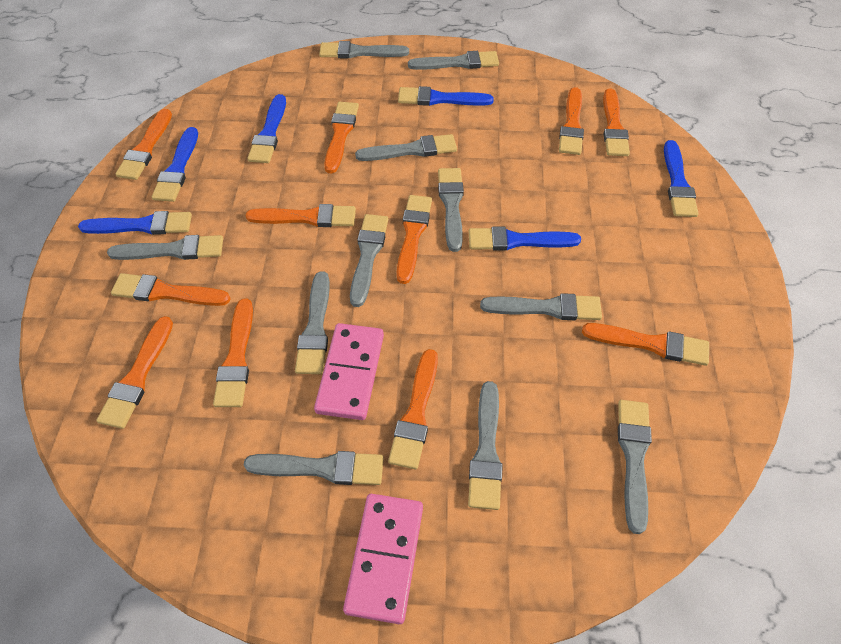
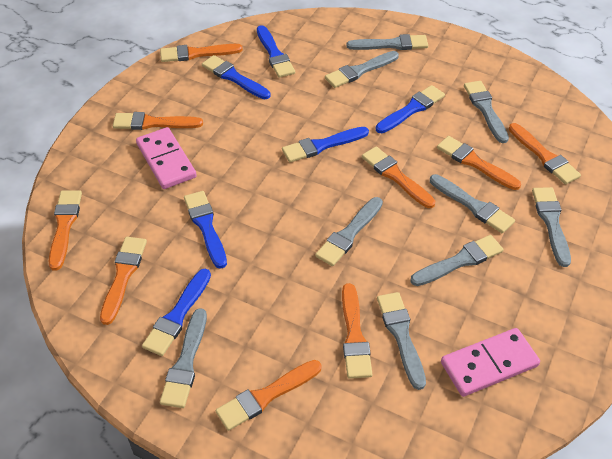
grey brush: 11 -> 9
orange brush: 11 -> 9

